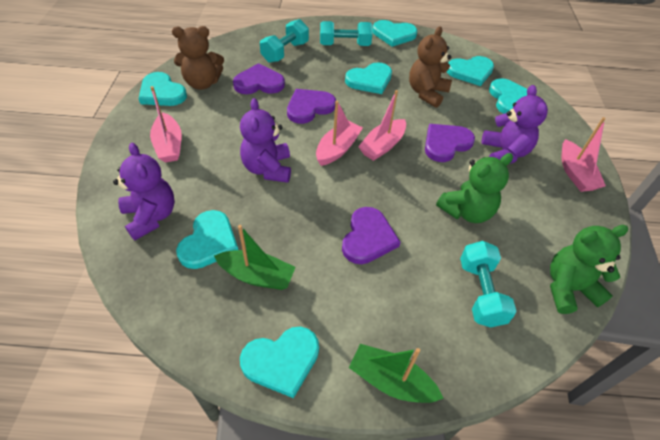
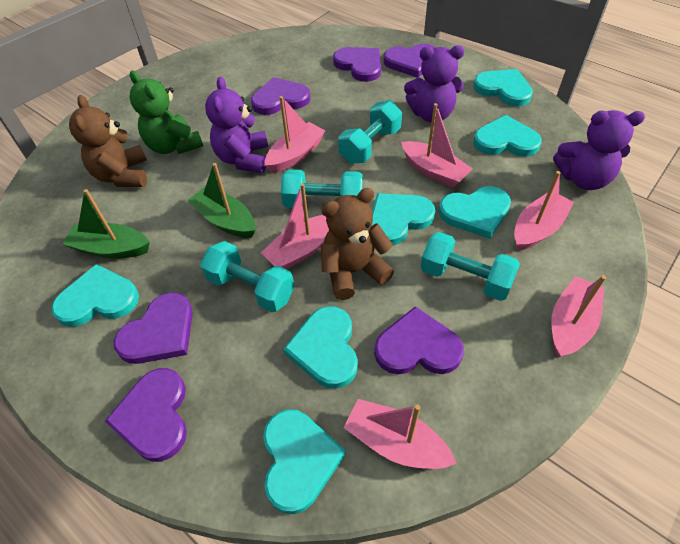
green teddy bear: 2 -> 1
pink boat: 4 -> 6
purple heart: 4 -> 6
turquoise dumbbell: 3 -> 4

